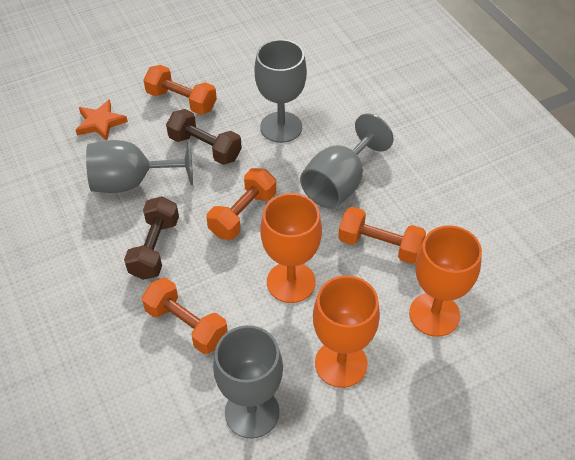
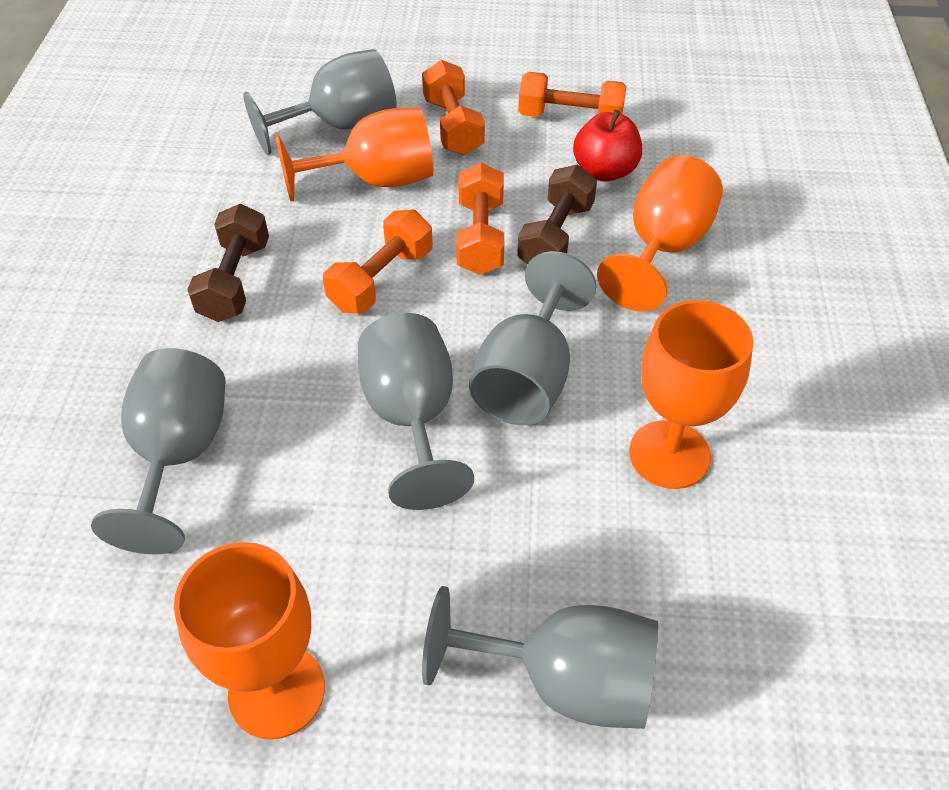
grey goblet: 4 -> 5
orange goblet: 3 -> 4
orange star: 1 -> 0
red apple: 0 -> 1

